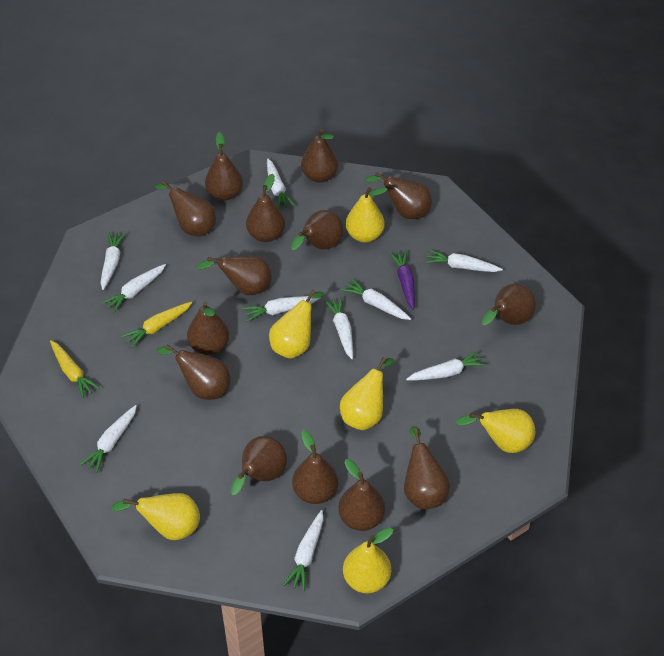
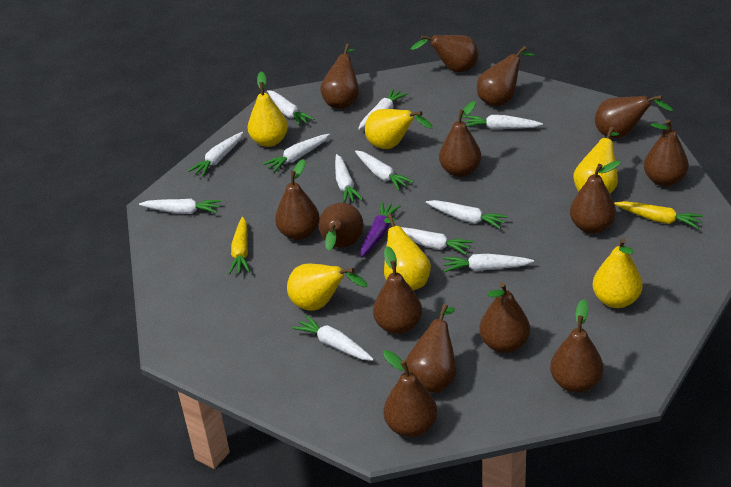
white carrot: 10 -> 12

